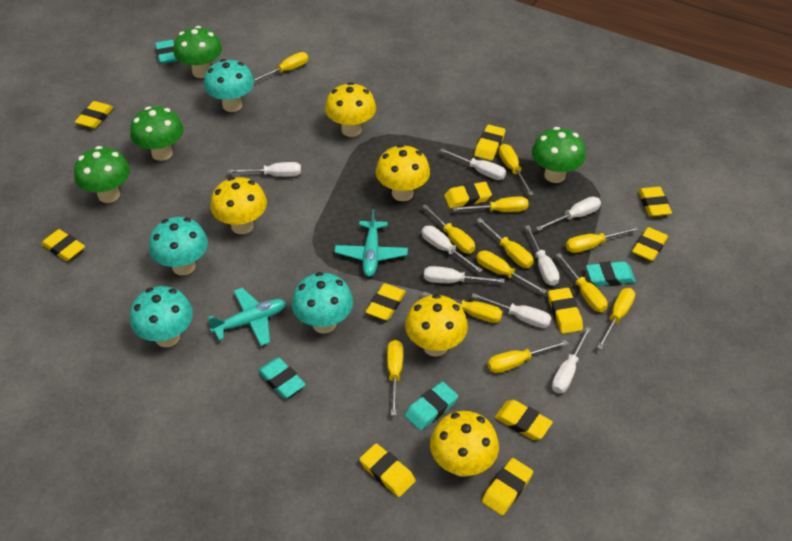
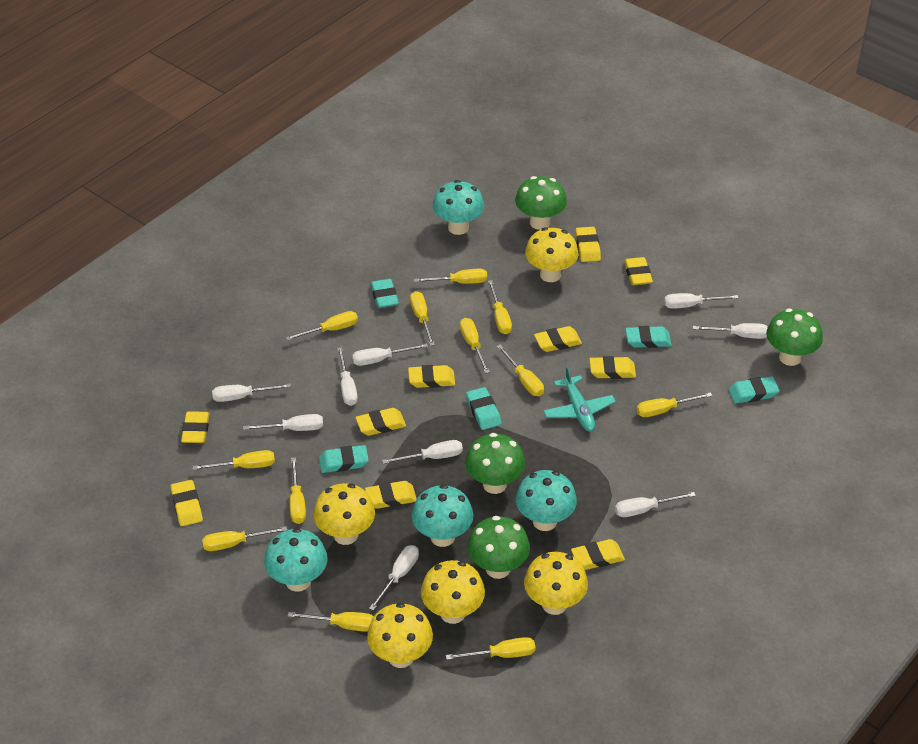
turquoise eraser: 4 -> 5
turquoise plane: 2 -> 1
white screwdriver: 8 -> 9
yellow eraser: 11 -> 10

